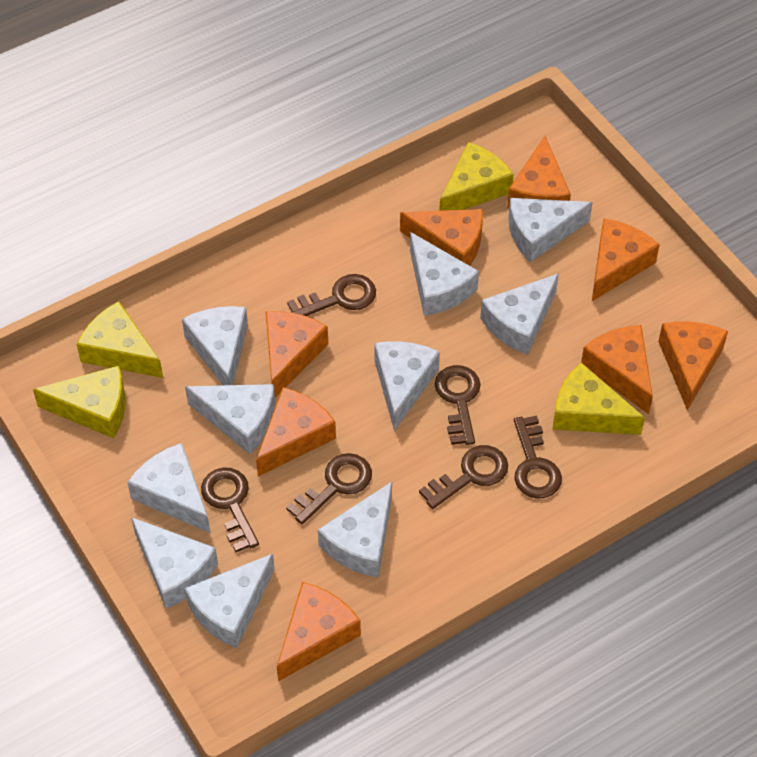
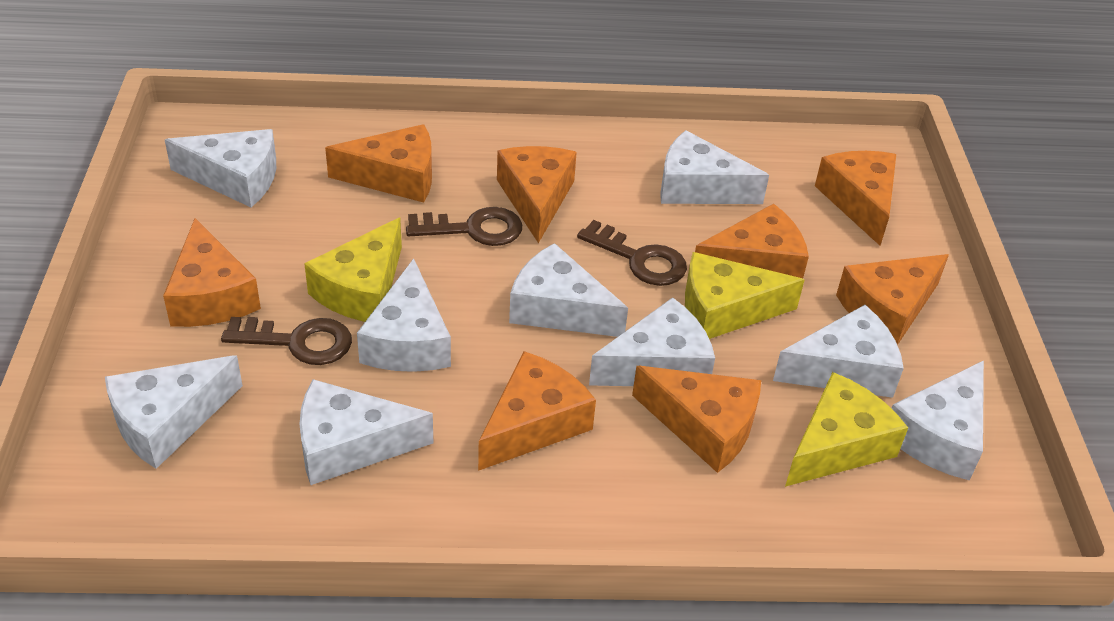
brown key: 6 -> 3
white cheese: 10 -> 9
yellow cheese: 4 -> 3

